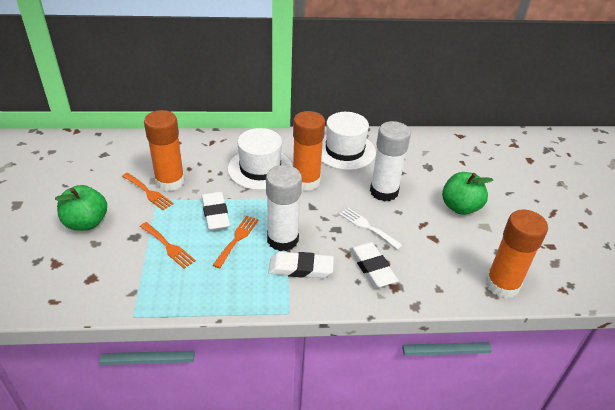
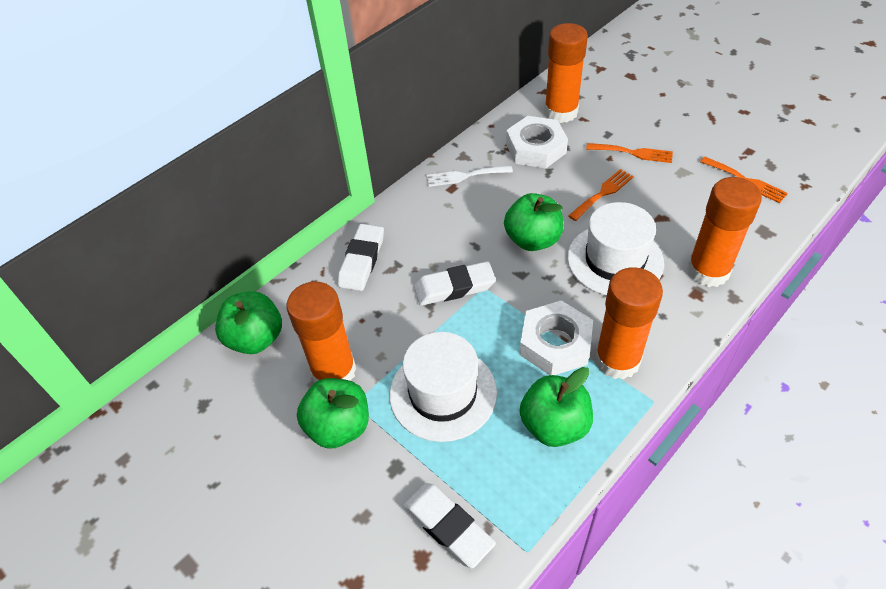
green apple: 2 -> 4
orange glue stick: 3 -> 4
white glue stick: 2 -> 0
white nut: 0 -> 2

